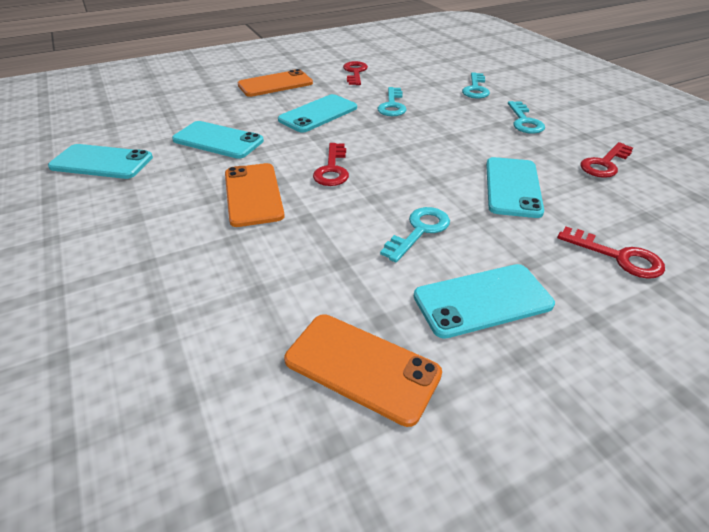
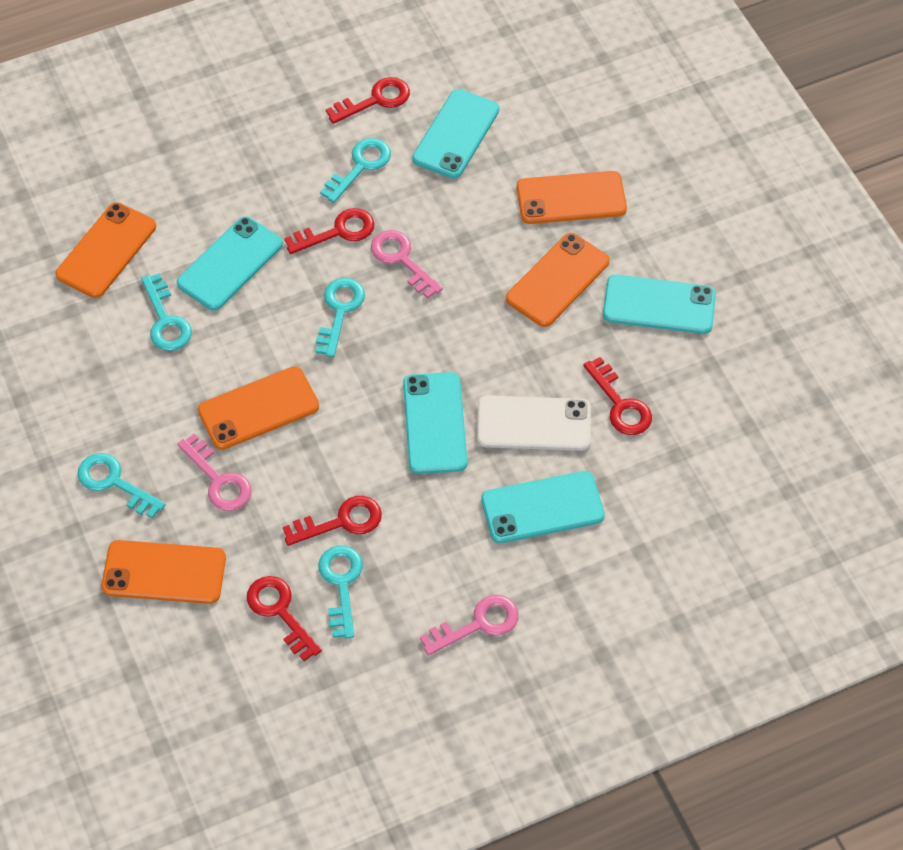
orange phone: 3 -> 5
pink key: 0 -> 3
red key: 4 -> 5
turquoise key: 4 -> 5
white phone: 0 -> 1

